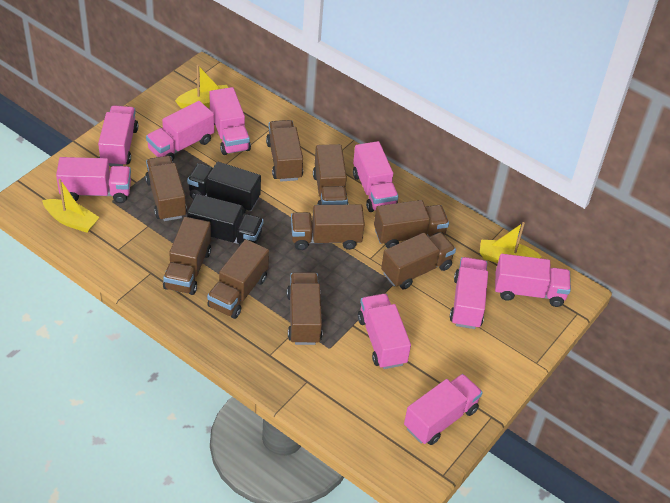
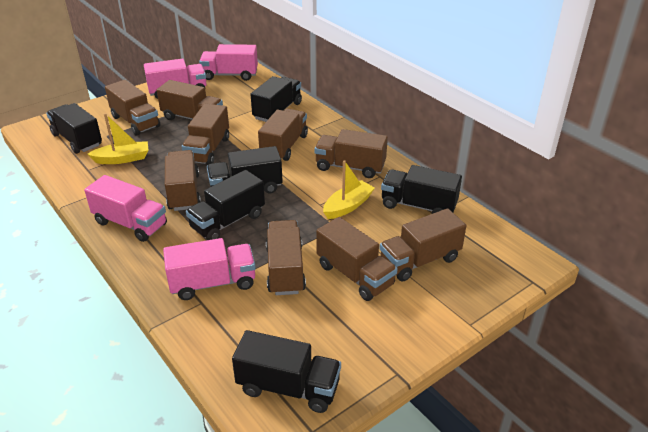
black truck: 2 -> 6
pink truck: 9 -> 4
yellow boat: 3 -> 2

